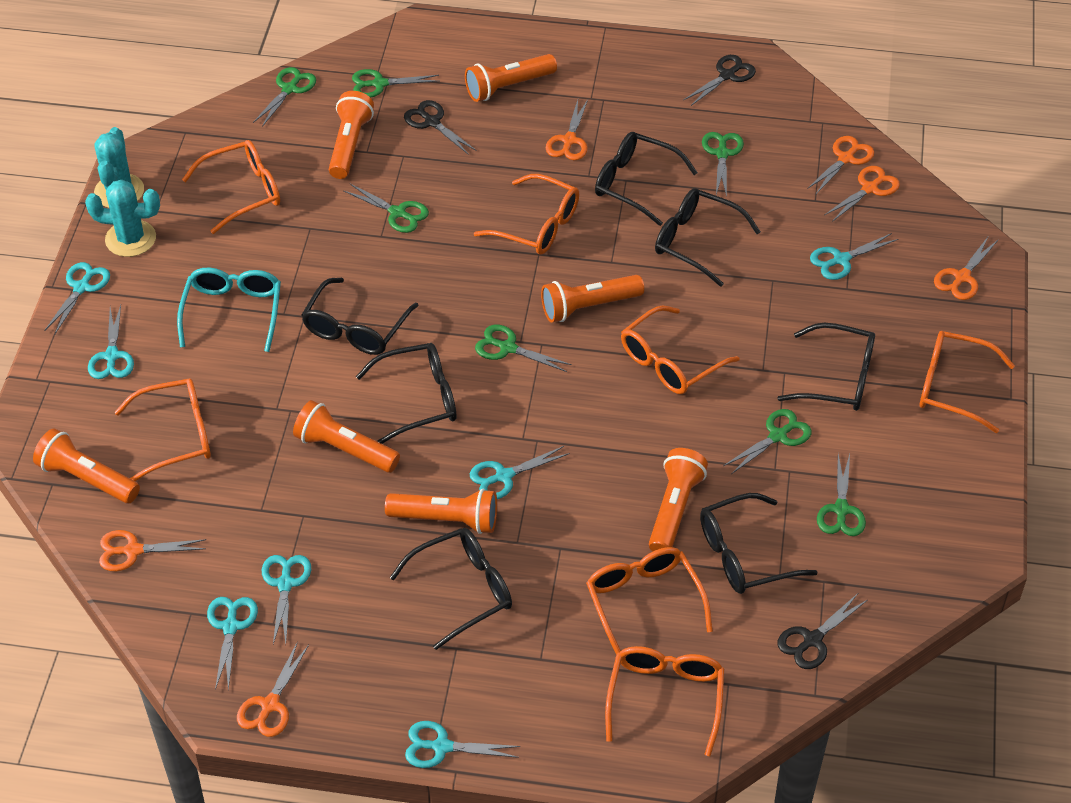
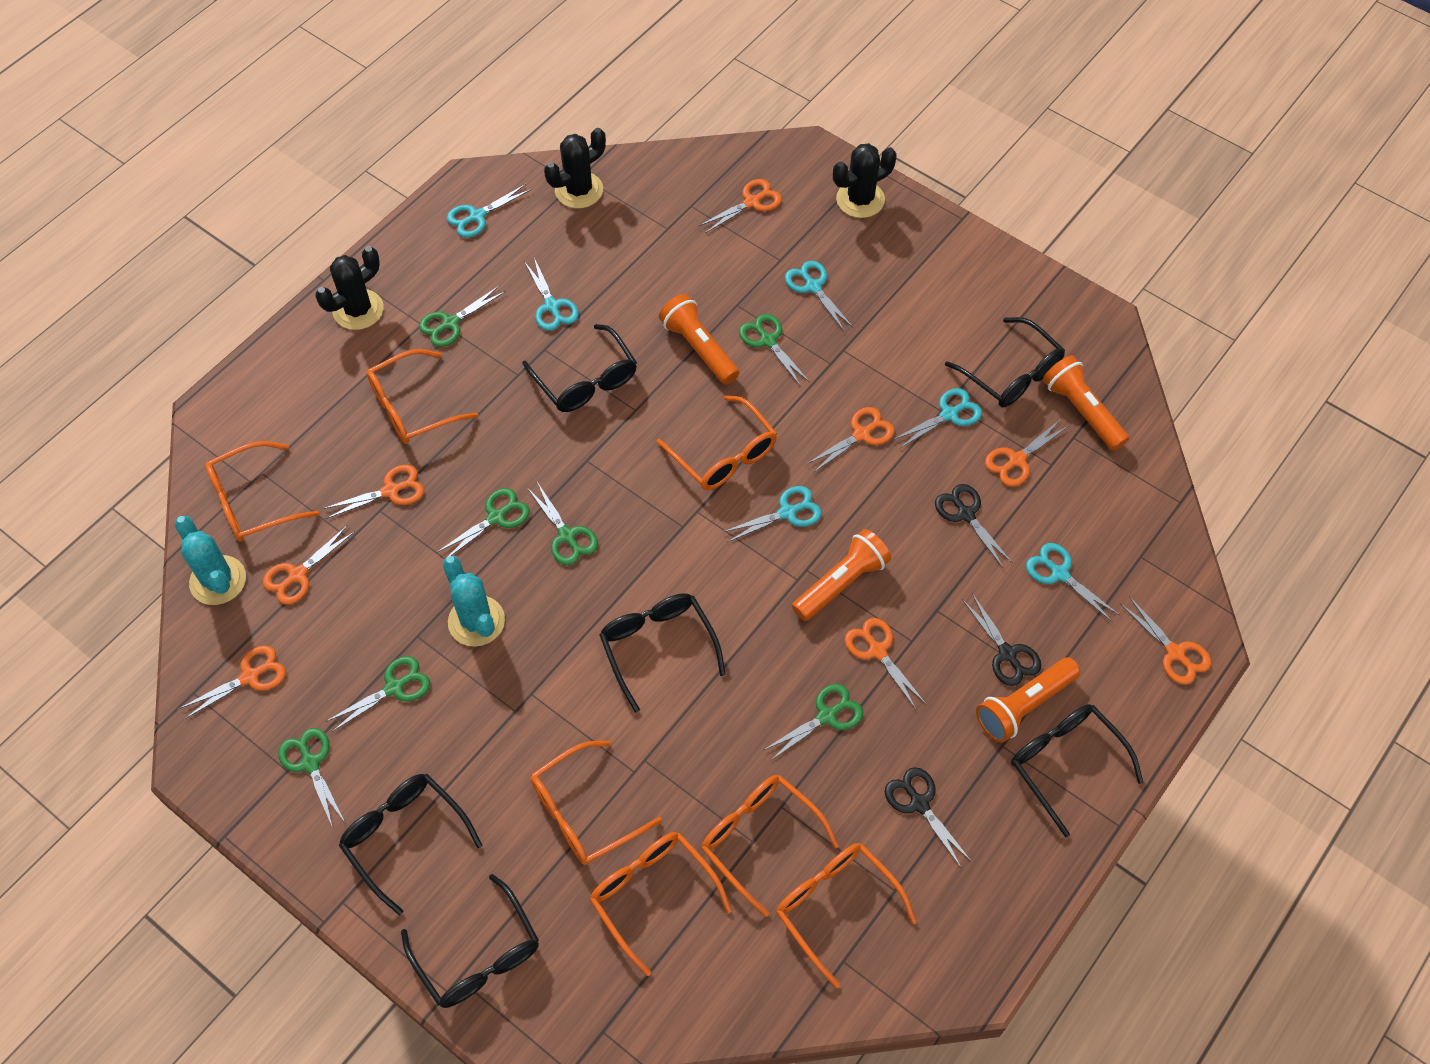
black cactus: 0 -> 3
black glasses: 7 -> 6
orange flashlight: 7 -> 4
orange scissors: 6 -> 8
turquoise glasses: 1 -> 0
turquoise scissors: 7 -> 6

